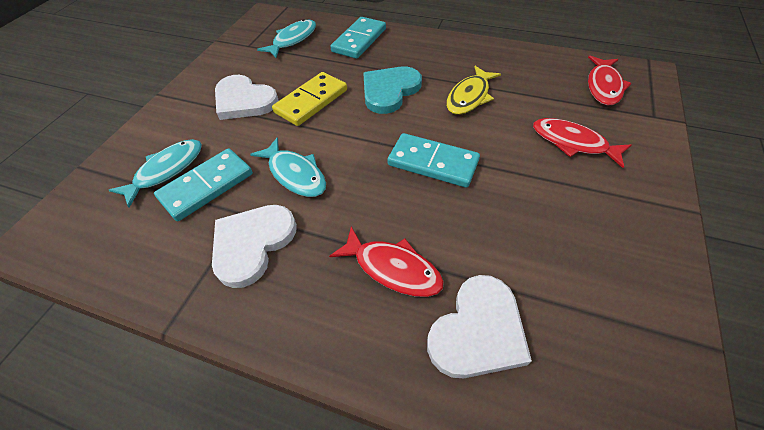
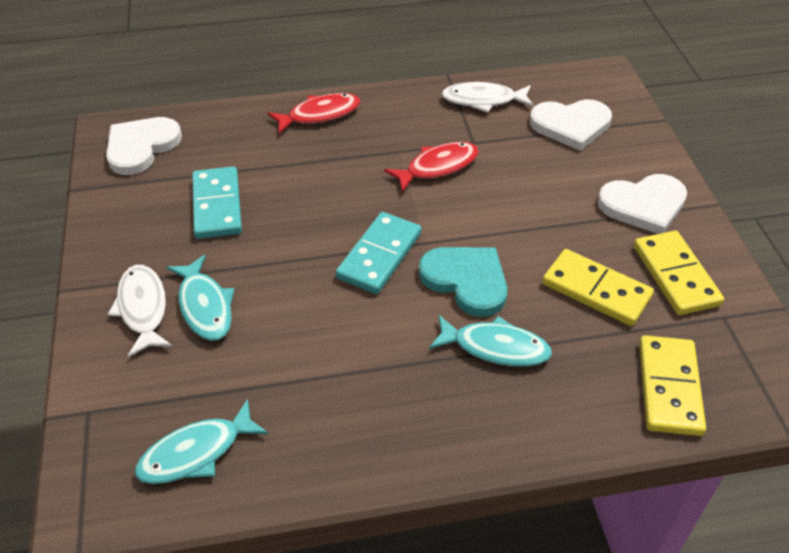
red fish: 3 -> 2
turquoise domino: 3 -> 2
white fish: 0 -> 2
yellow domino: 1 -> 3
yellow fish: 1 -> 0

